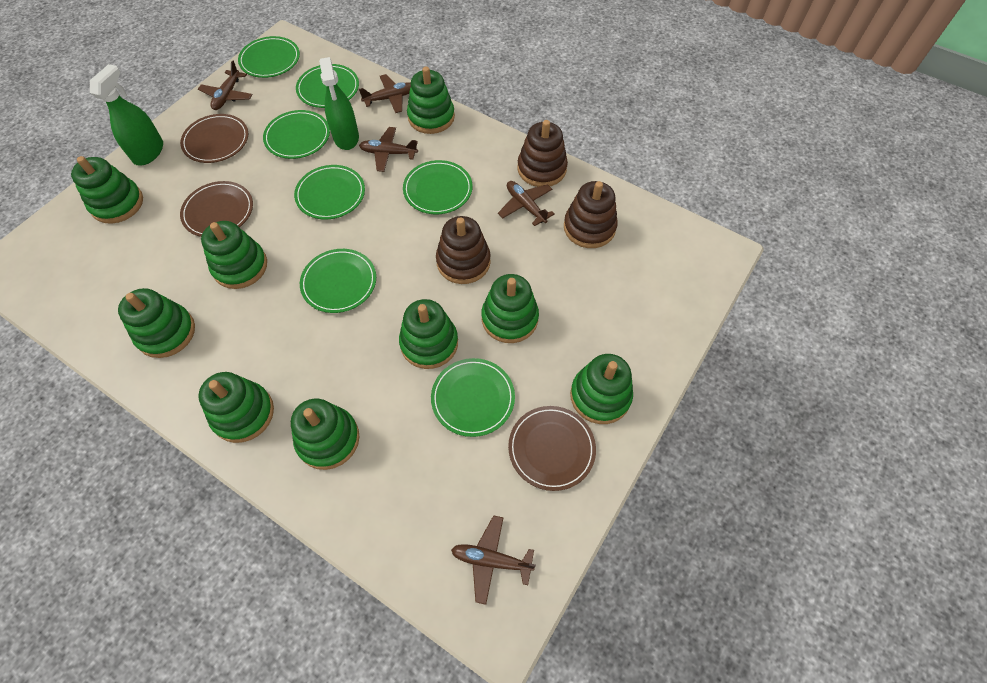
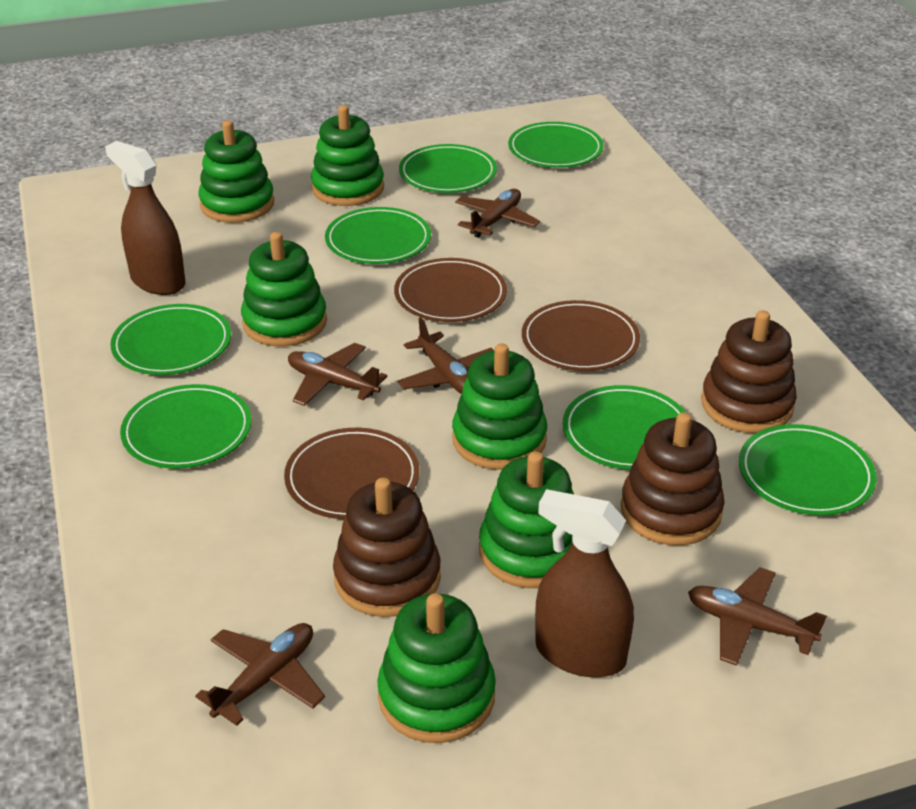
brown spray bottle: 0 -> 2
green spray bottle: 2 -> 0
green stacking toy: 9 -> 6

